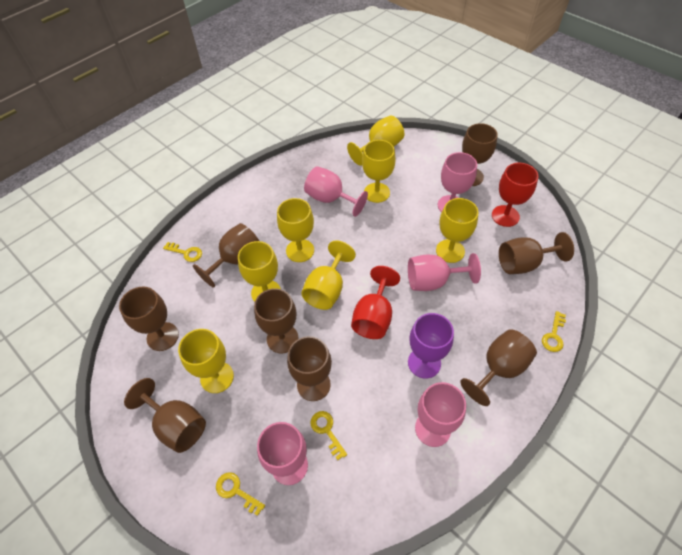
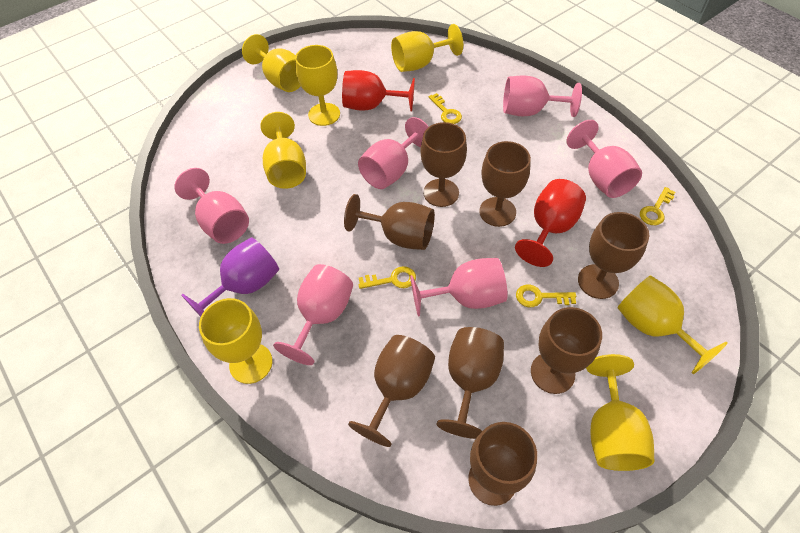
pink goblet: 5 -> 6

